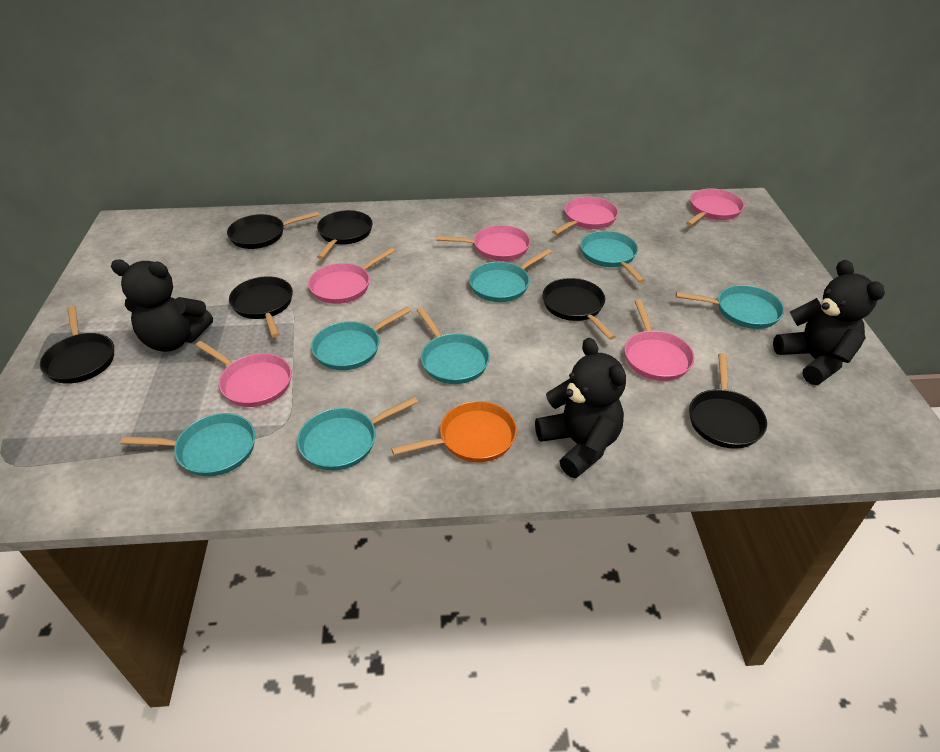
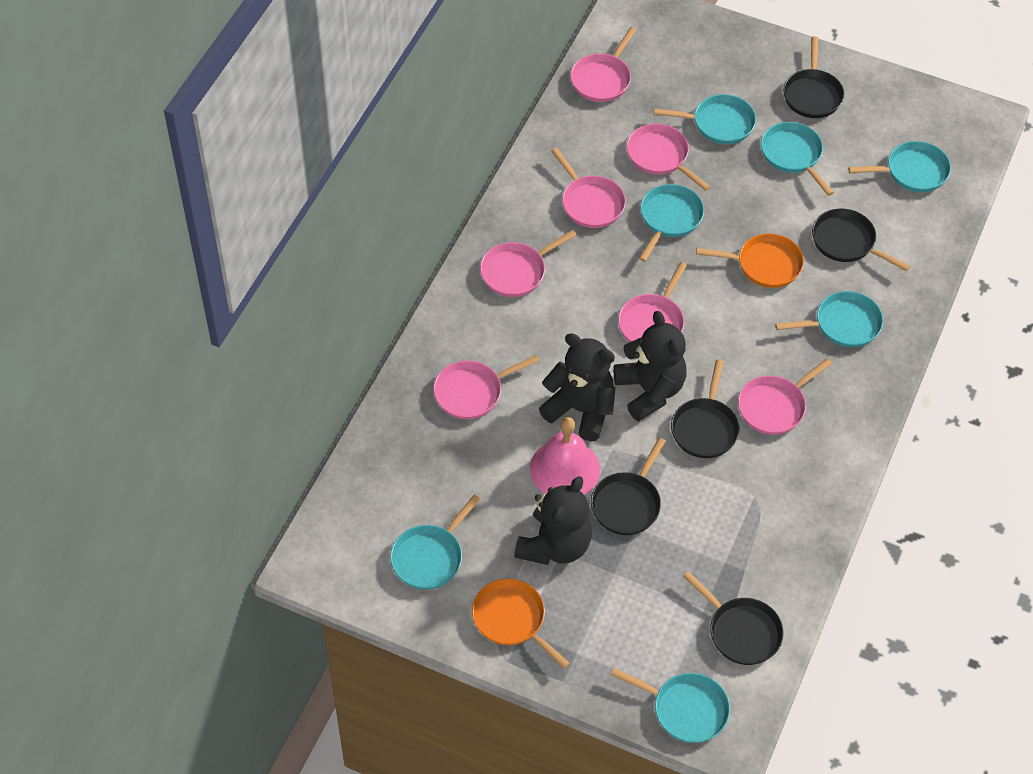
black pan: 6 -> 5
orange pan: 1 -> 2
pink bell: 0 -> 1
pink pan: 6 -> 7

